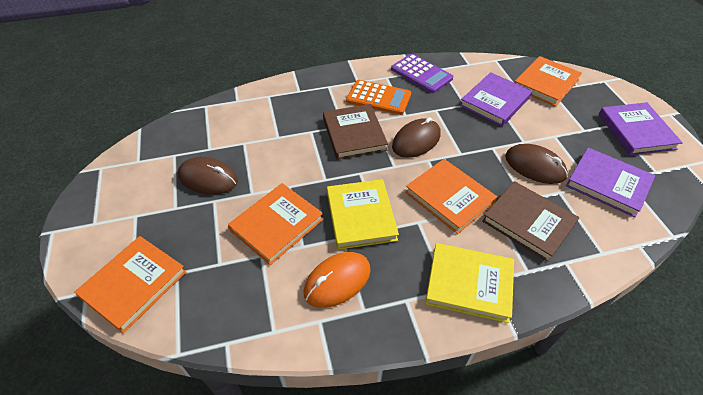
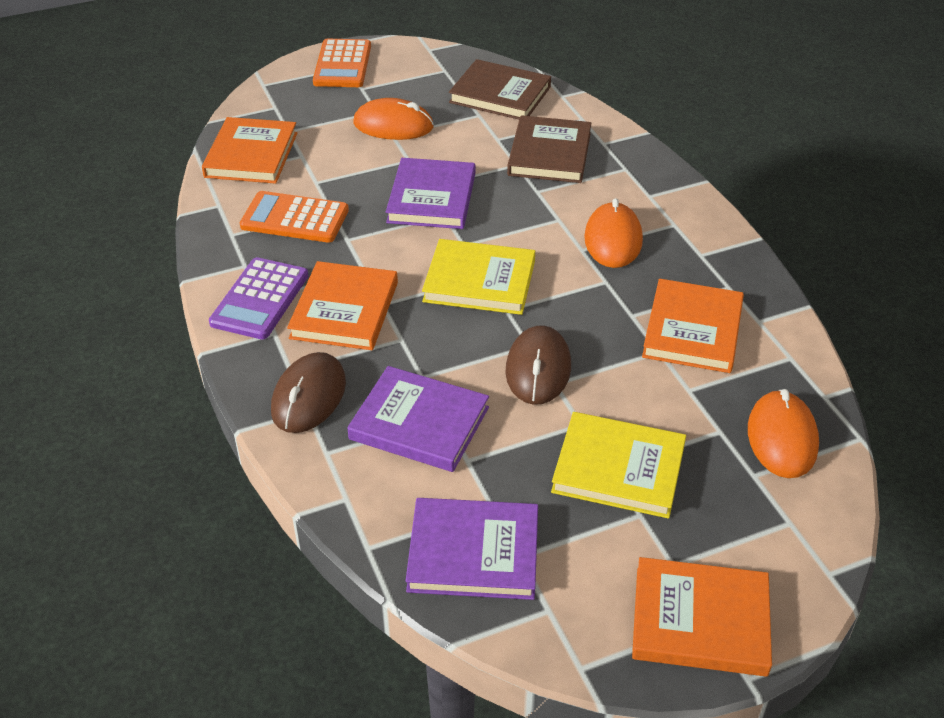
brown mouse: 3 -> 2
orange calculator: 1 -> 2
orange mouse: 1 -> 3

